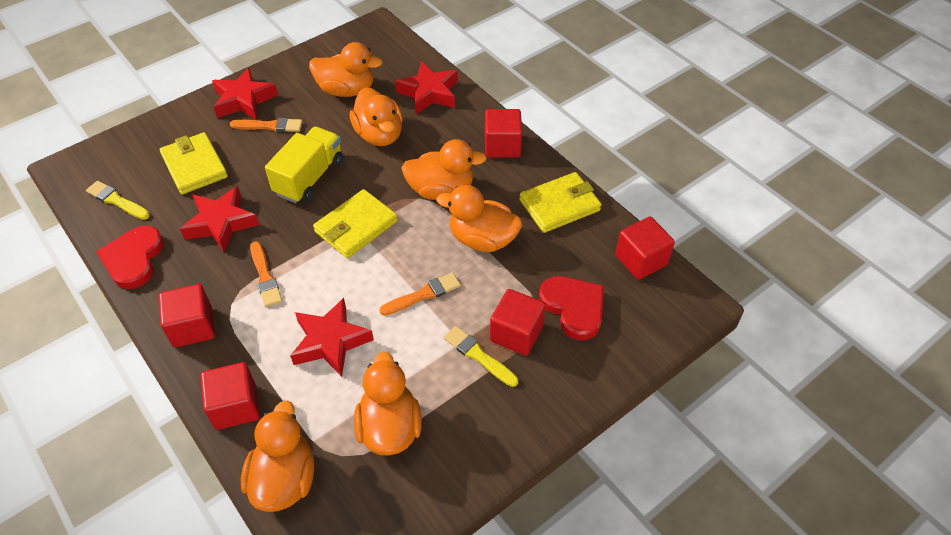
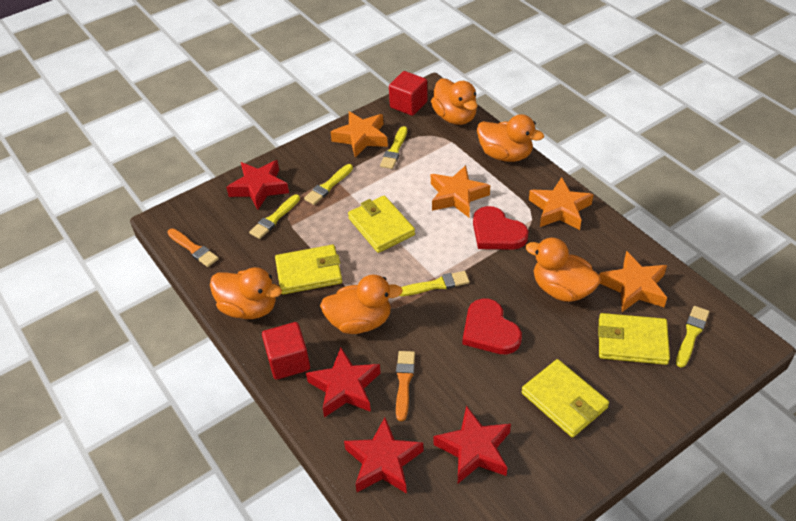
orange brush: 3 -> 2
orange duck: 6 -> 5
orange star: 0 -> 4
red cube: 5 -> 2
yellow brush: 2 -> 5
yellow truck: 1 -> 0
yellow wallet: 3 -> 4

